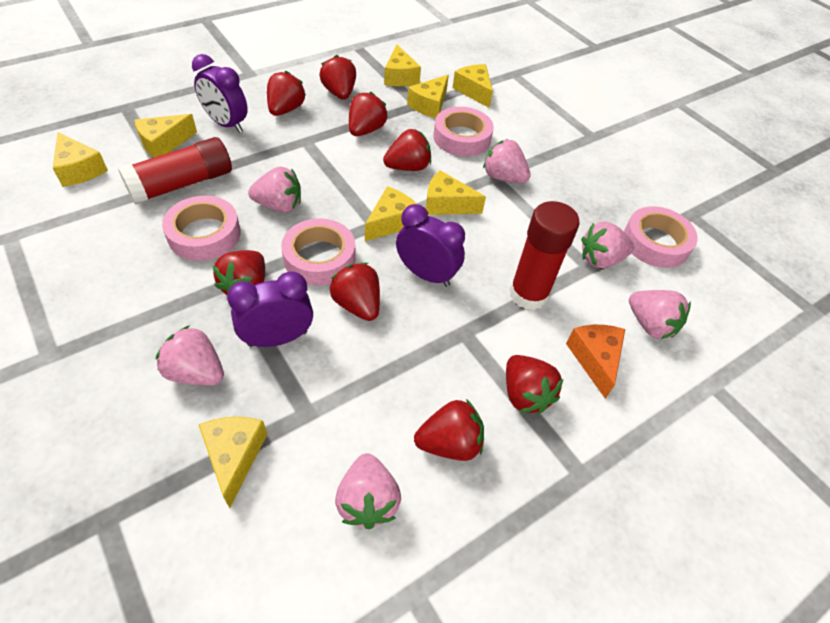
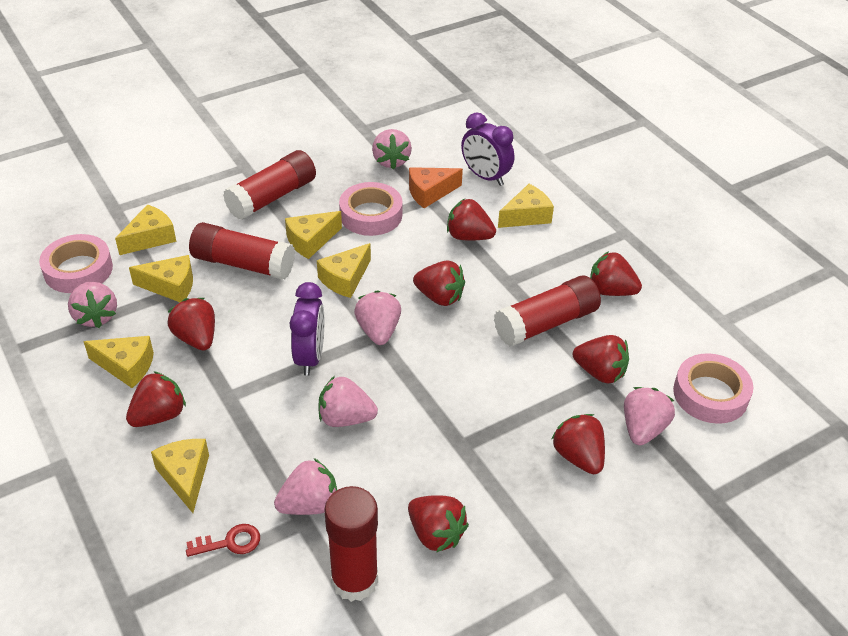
pink tape: 4 -> 3
purple clock: 3 -> 2
red glue stick: 2 -> 4
red key: 0 -> 1
yellow cheese: 8 -> 7

